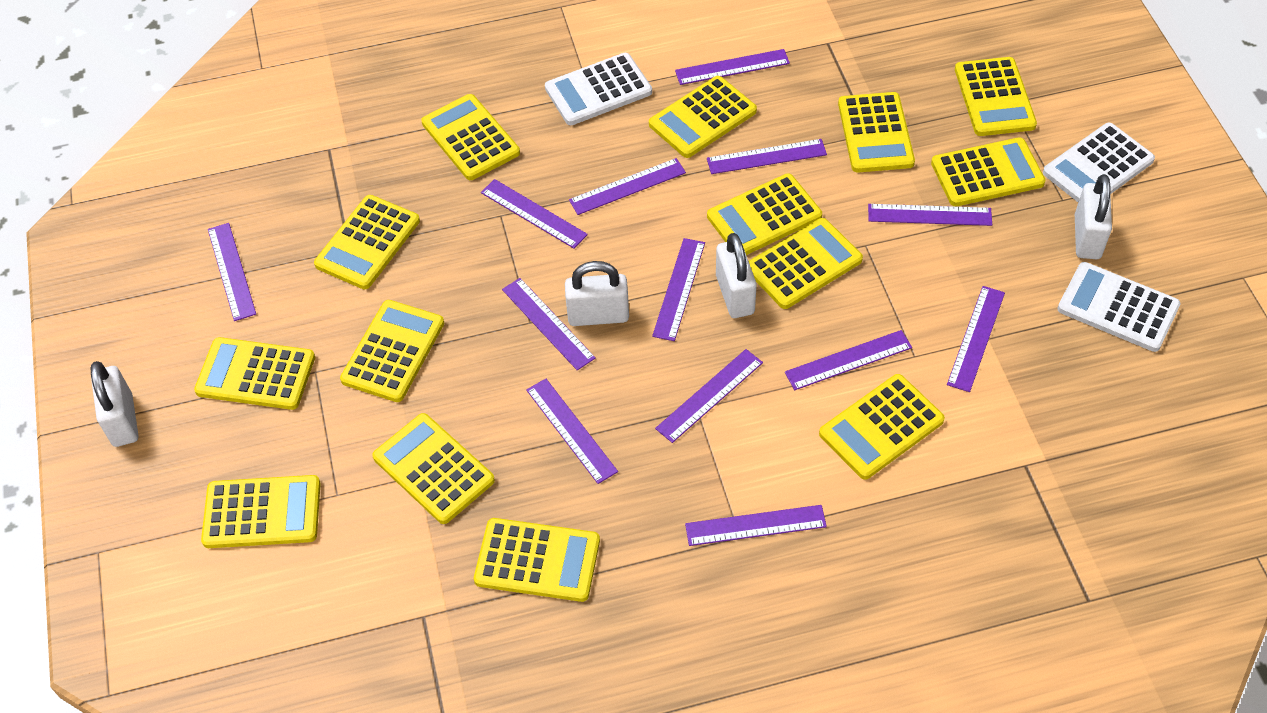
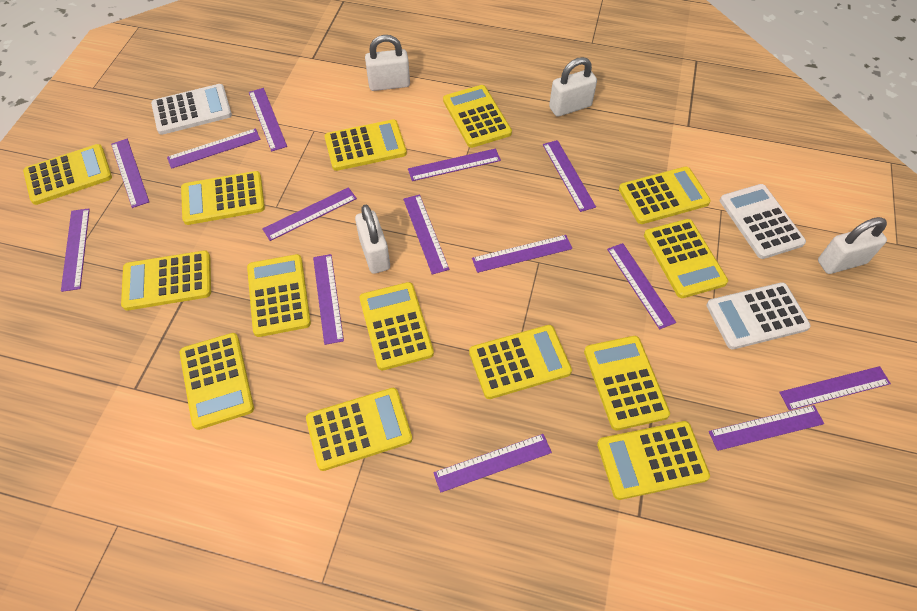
purple ruler: 13 -> 14

